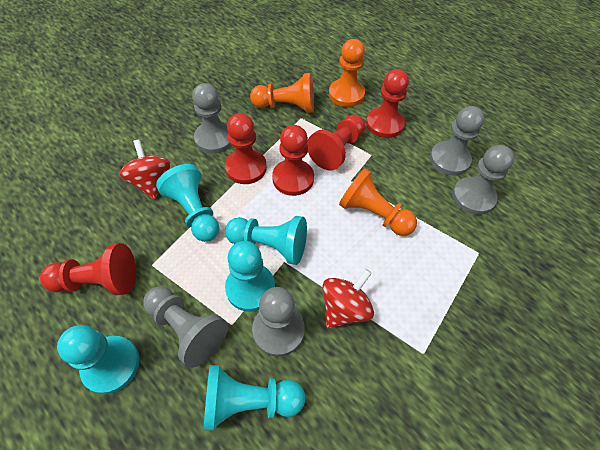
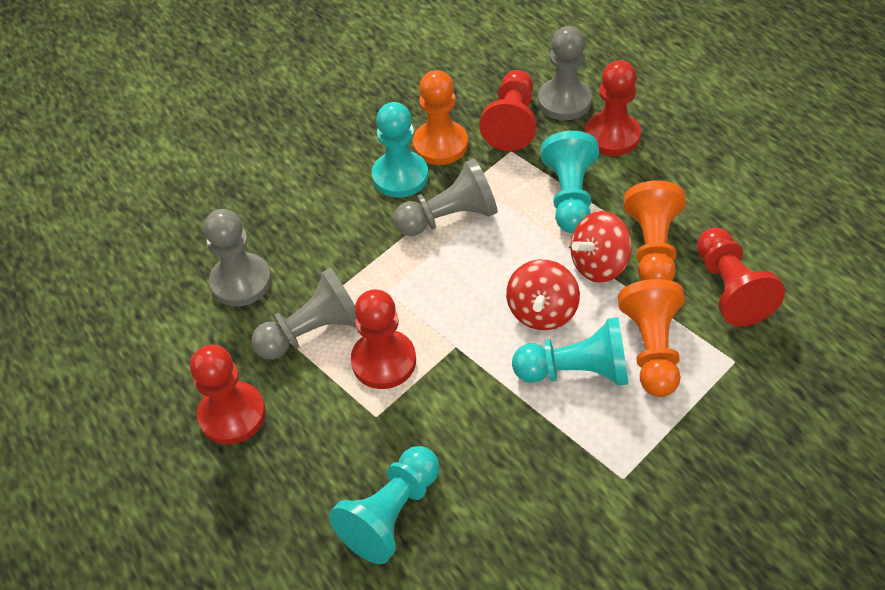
grey pawn: 5 -> 4
turquoise pawn: 5 -> 4

